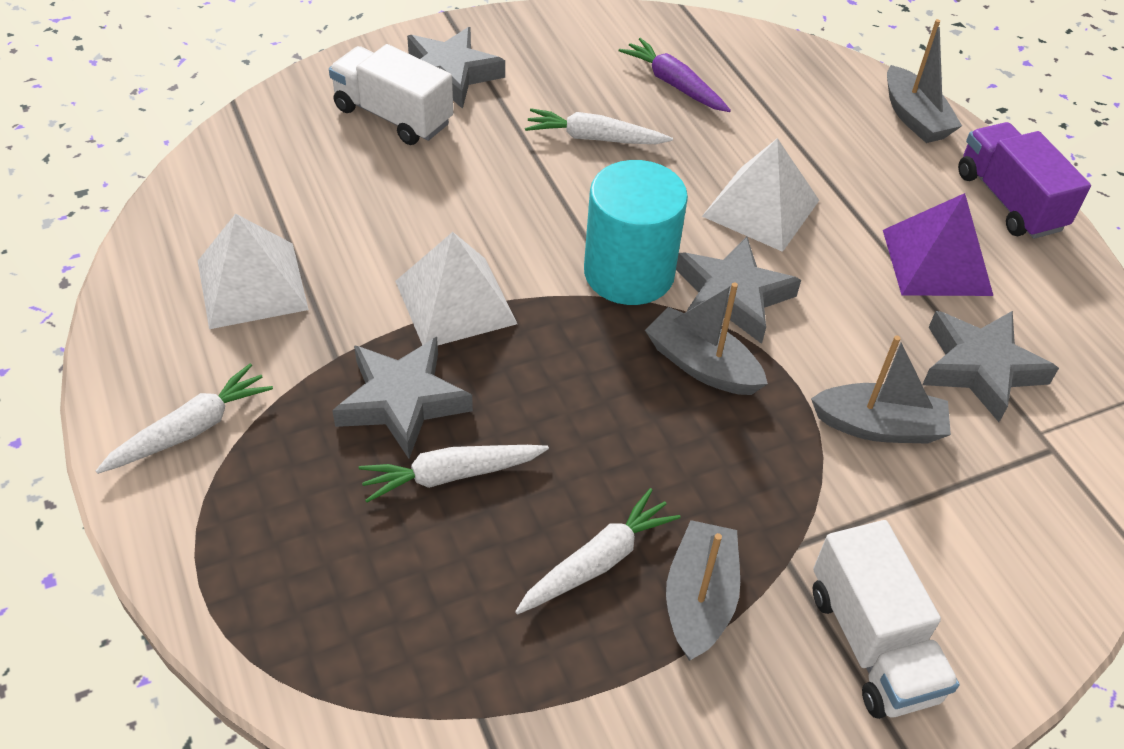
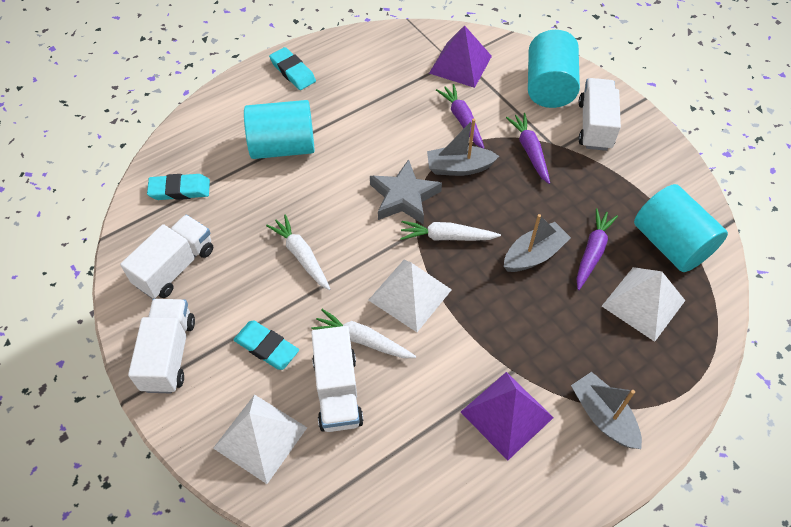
grey boat: 4 -> 3
grey star: 4 -> 1
purple carrot: 1 -> 3
purple pyramid: 1 -> 2
purple truck: 1 -> 0
turquoise cylinder: 1 -> 3
turquoise eraser: 0 -> 3
white carrot: 4 -> 3
white truck: 2 -> 4

